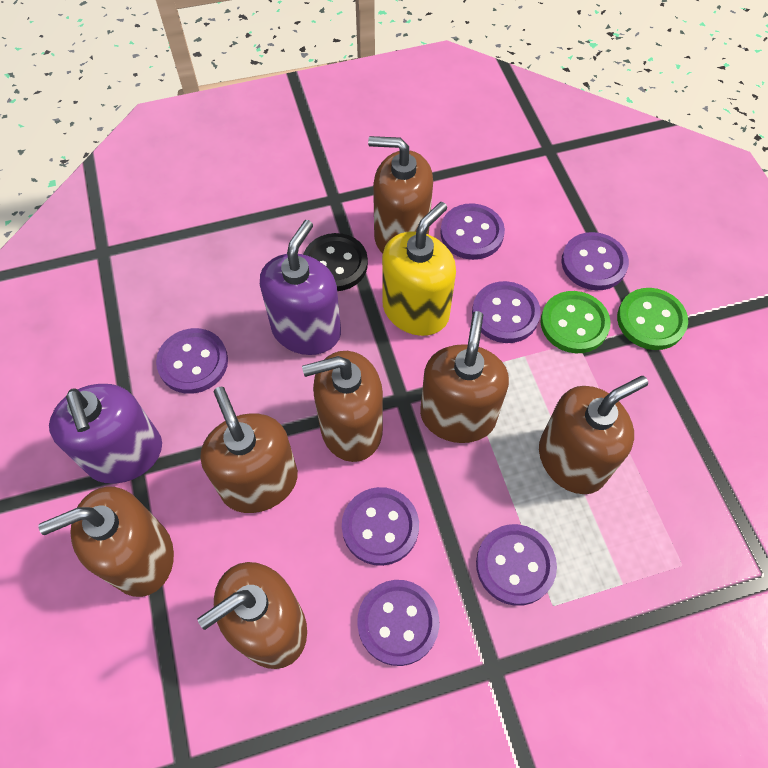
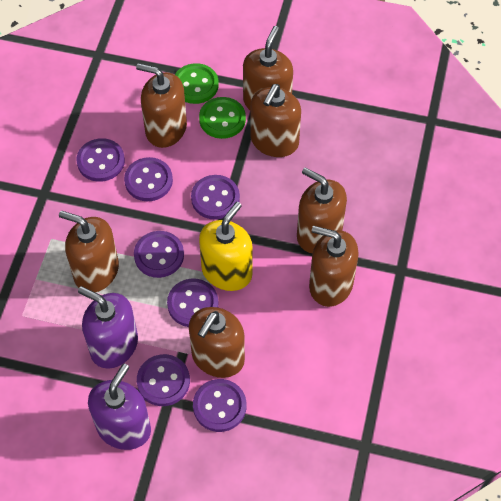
black button: 1 -> 0

